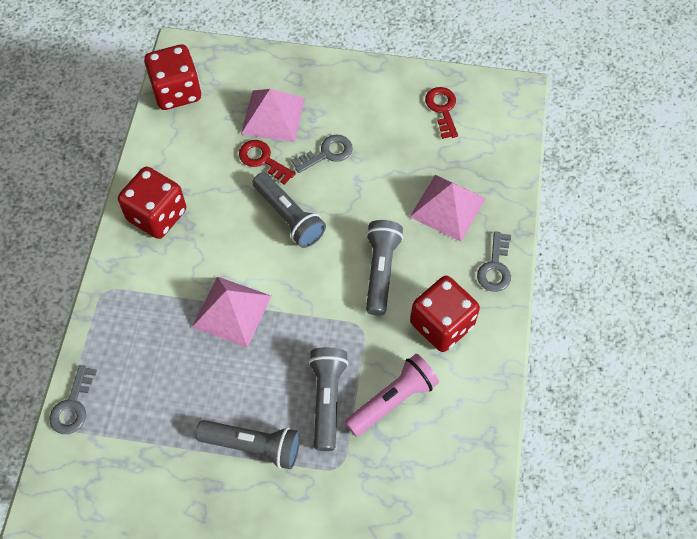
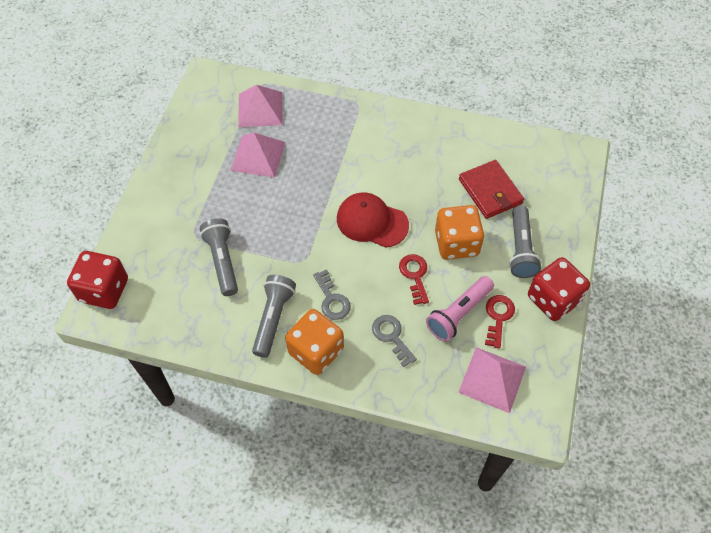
grey flashlight: 4 -> 3
grey key: 3 -> 2
orange dice: 0 -> 2
red cap: 0 -> 1
red dice: 3 -> 2
red wallet: 0 -> 1

